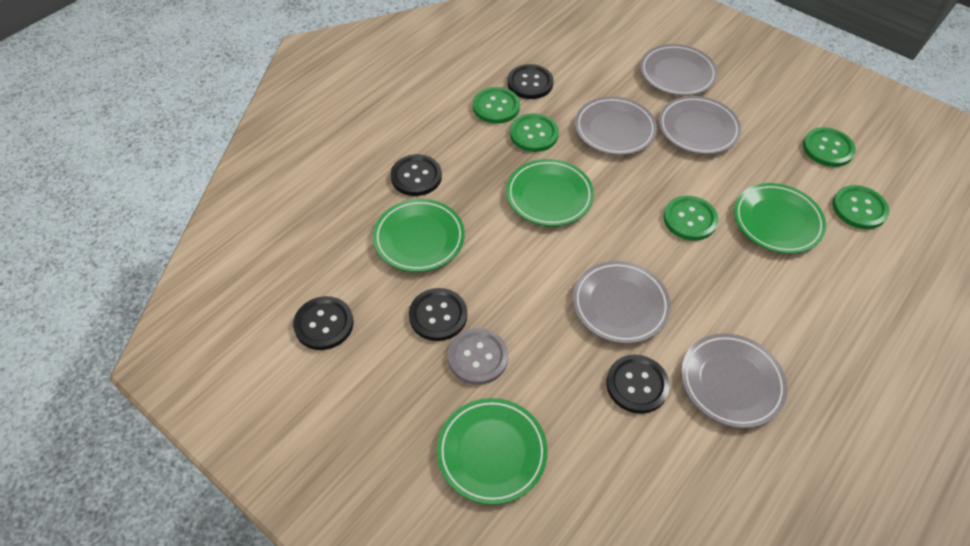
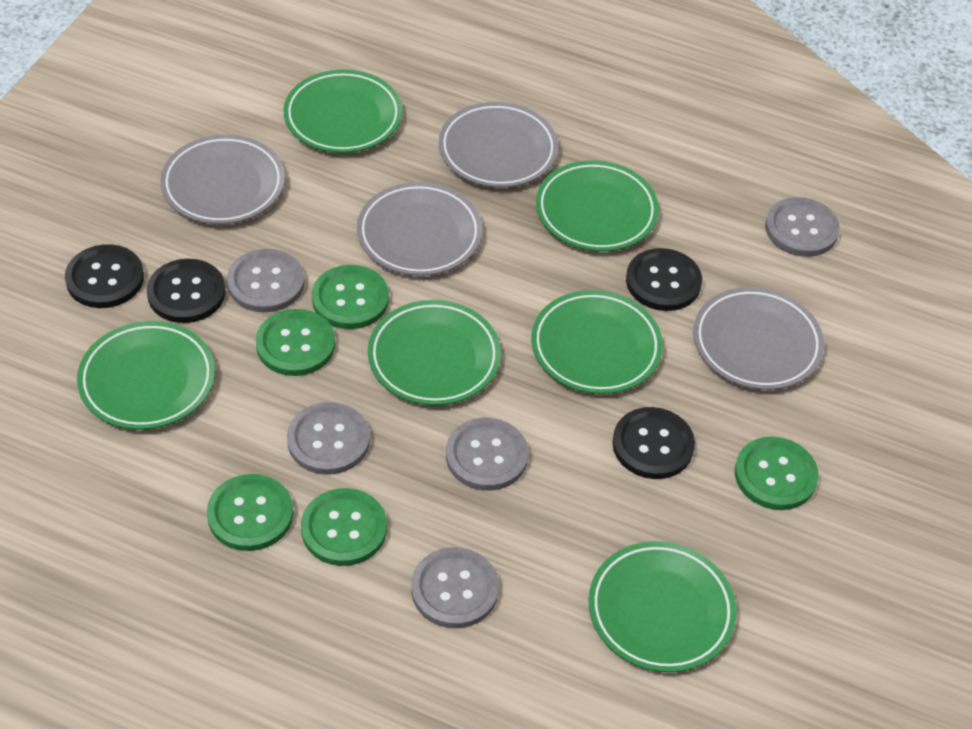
black button: 5 -> 4
green plate: 4 -> 6
grey button: 1 -> 5
grey plate: 5 -> 4

